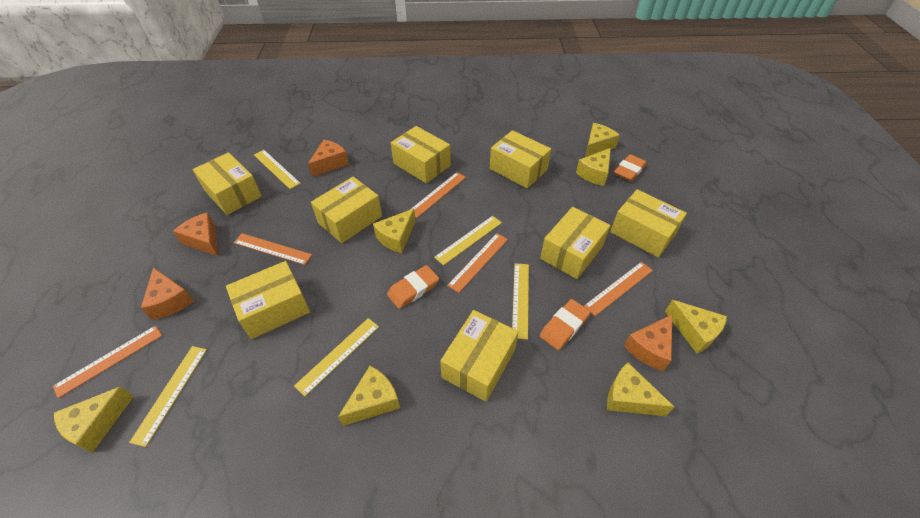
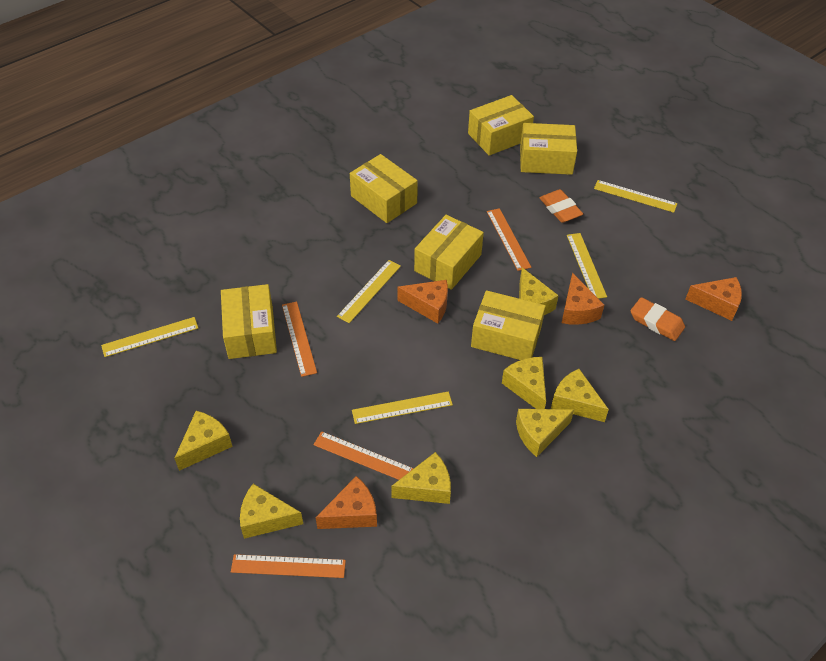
orange eraser: 3 -> 2
orange ruler: 5 -> 4
yellow box: 8 -> 6

